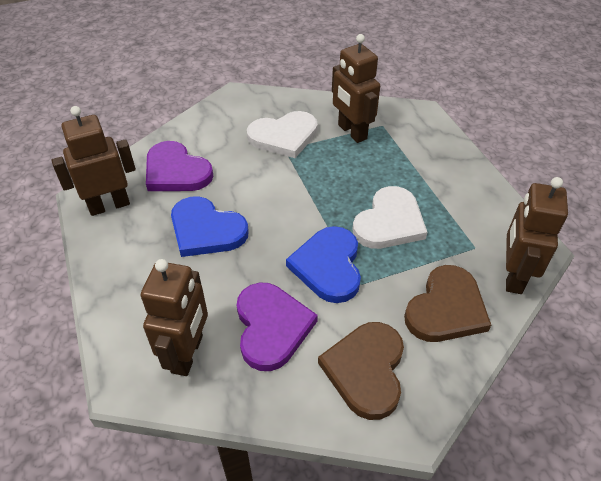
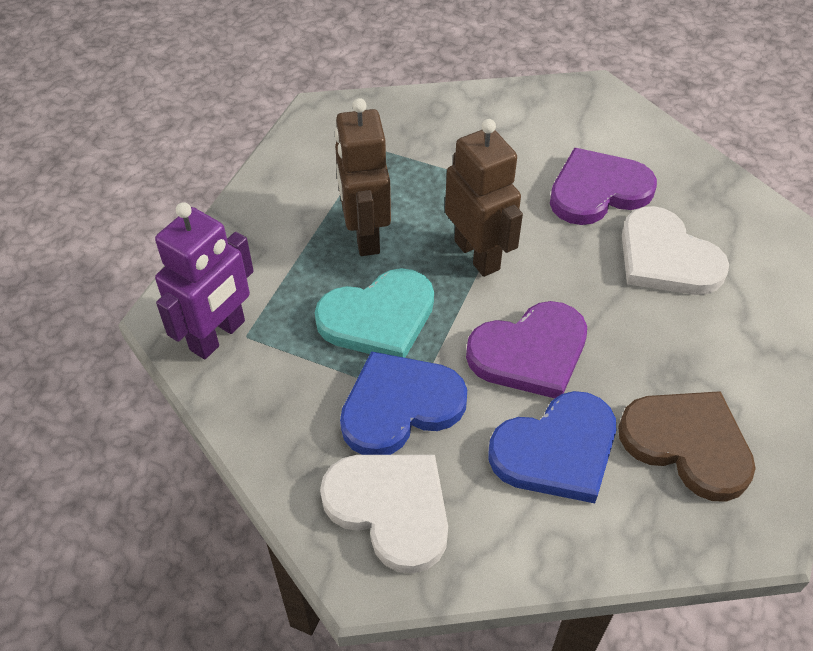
brown heart: 2 -> 1
brown robot: 4 -> 2
purple robot: 0 -> 1
turquoise heart: 0 -> 1

